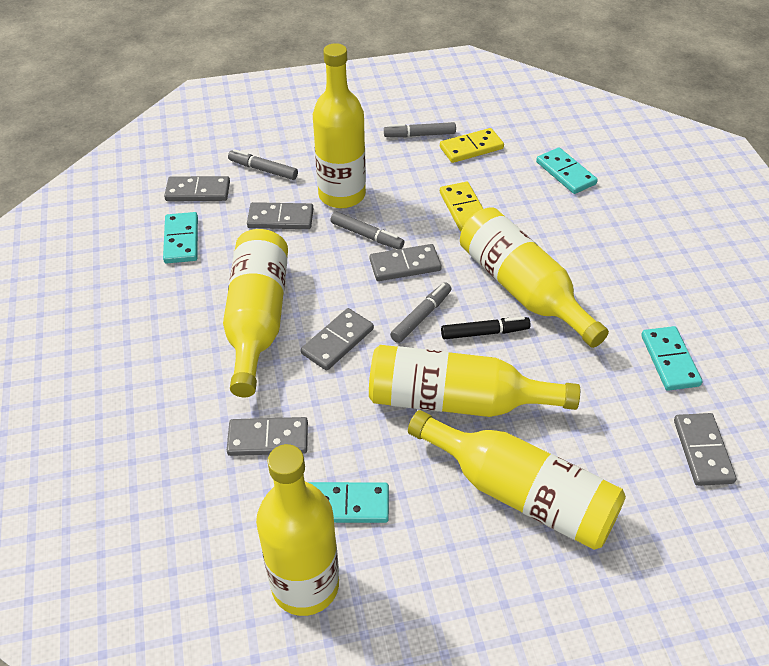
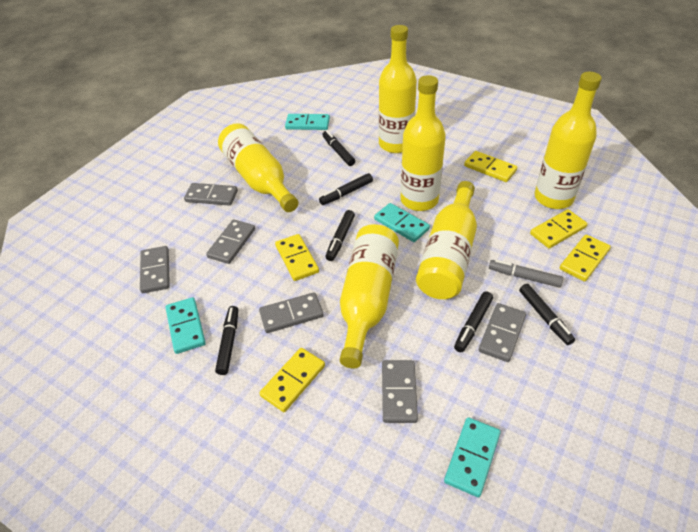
black marker: 1 -> 6
grey marker: 4 -> 1
yellow domino: 2 -> 5

